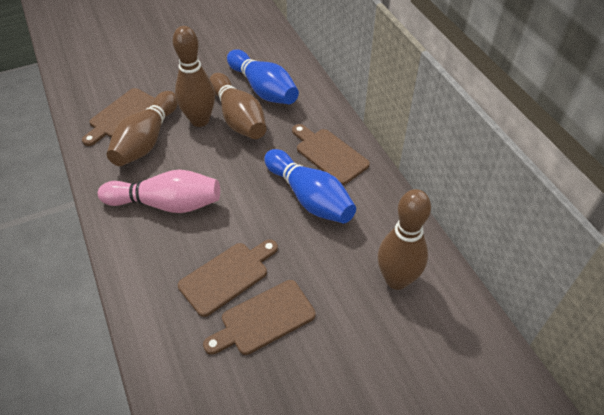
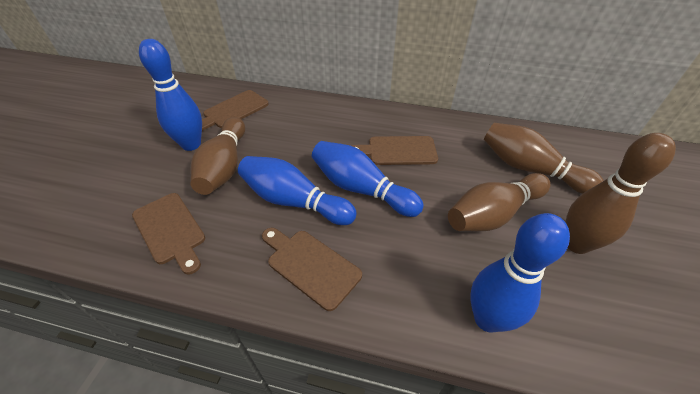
blue bowling pin: 2 -> 4
pink bowling pin: 1 -> 0

